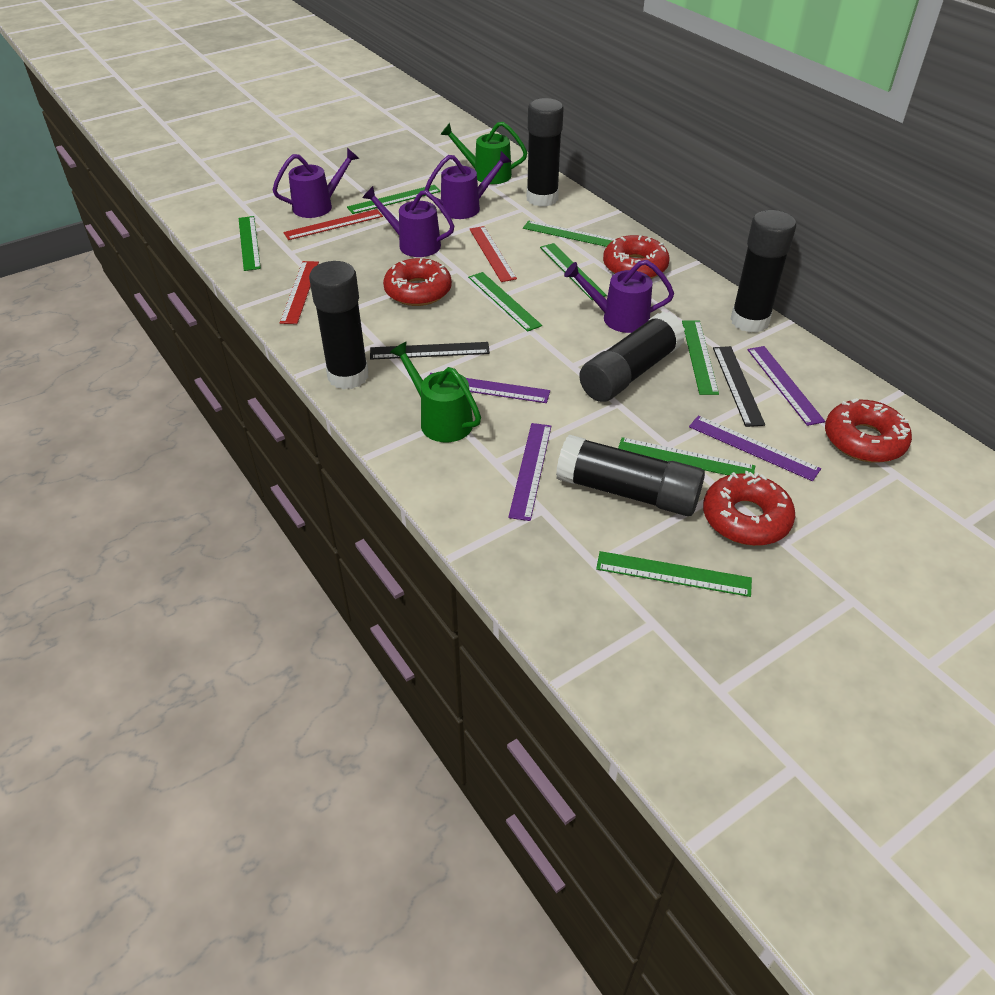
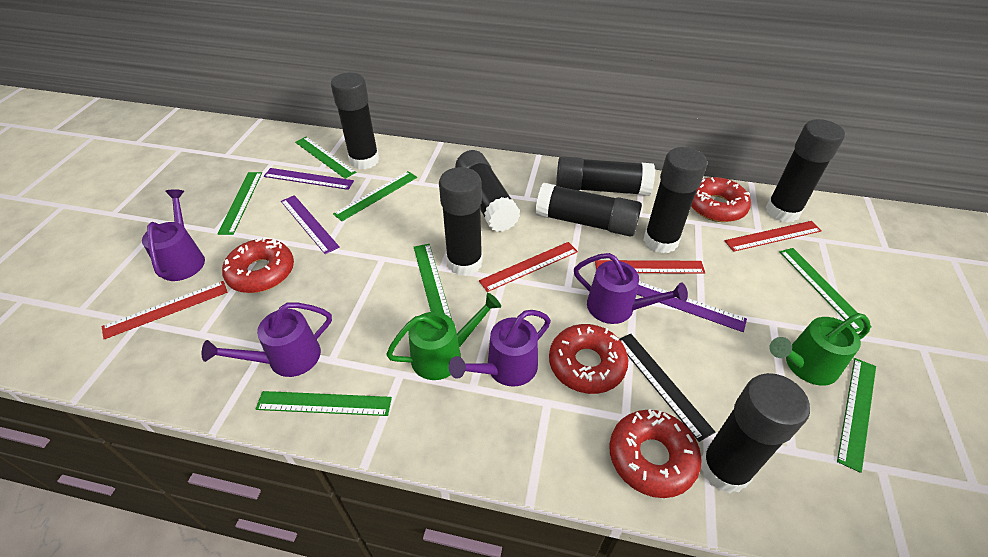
black glue stick: 5 -> 8
black ruler: 2 -> 1
green ruler: 8 -> 7
purple ruler: 4 -> 3
red ruler: 3 -> 4

